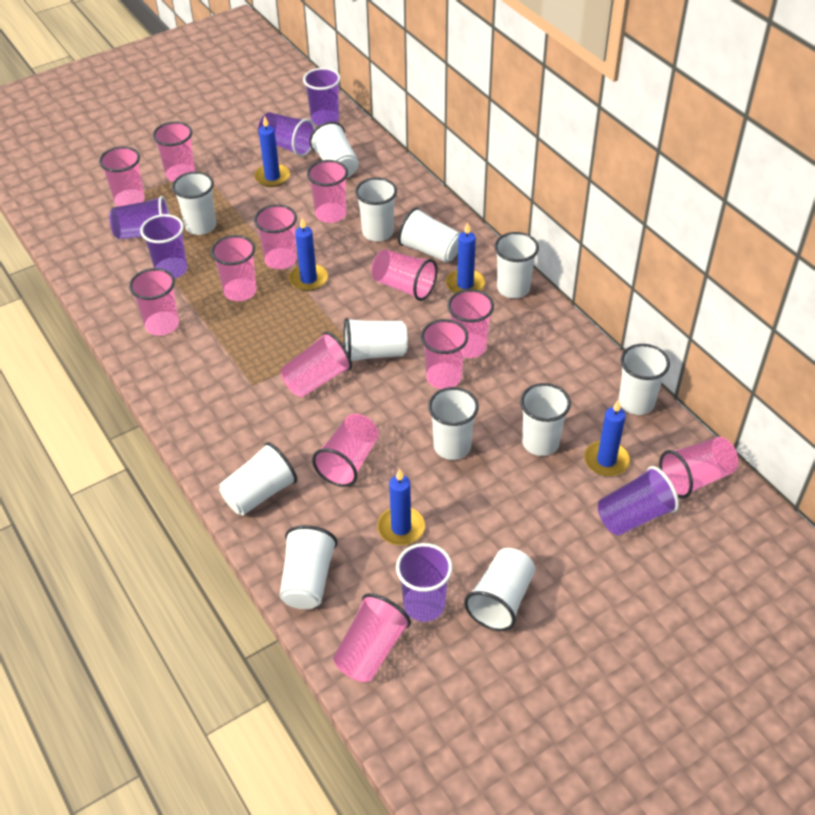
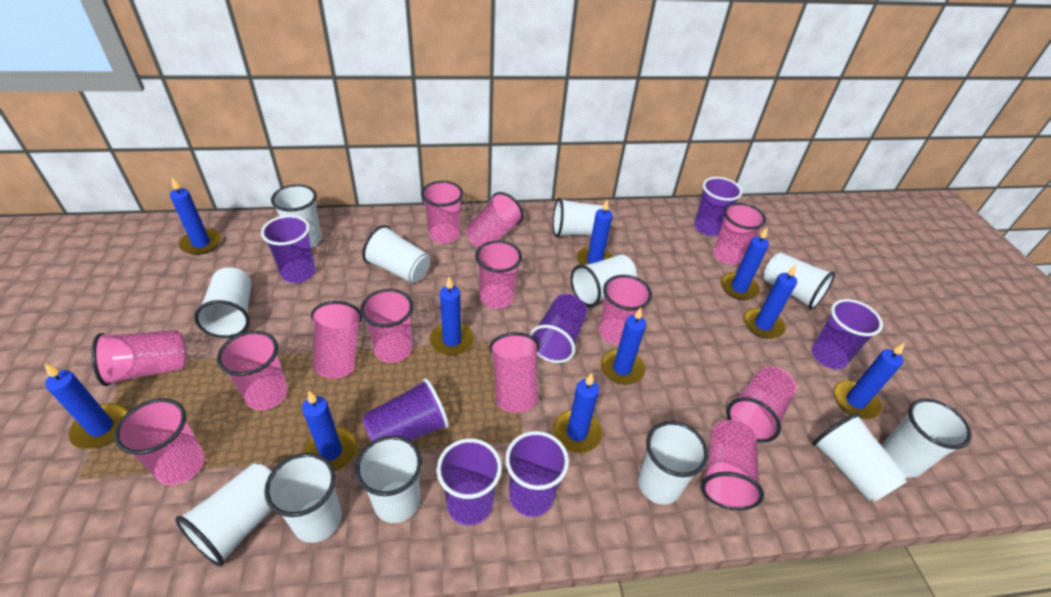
blue candle: 5 -> 10
purple cup: 6 -> 7

